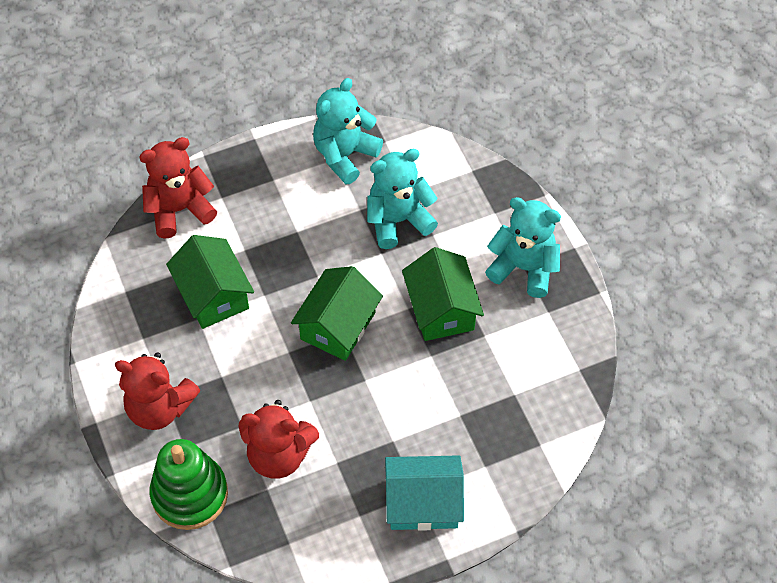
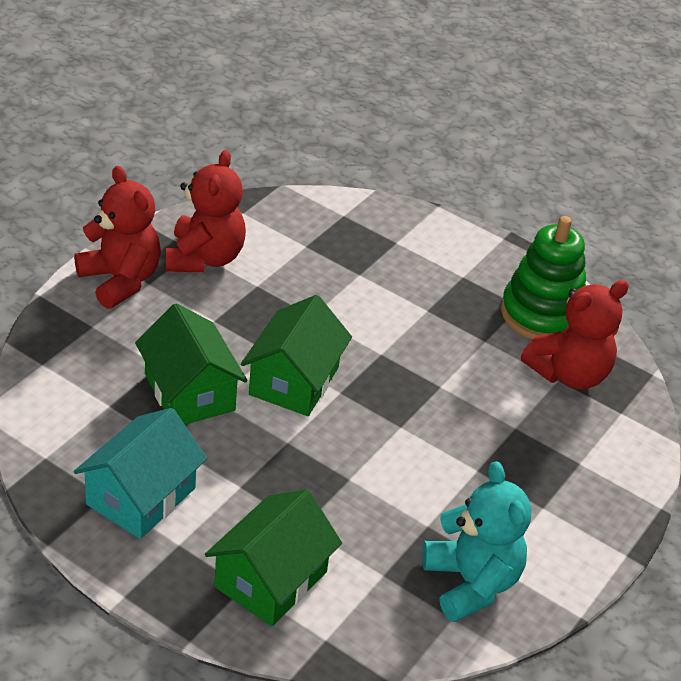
turquoise teddy bear: 3 -> 1

